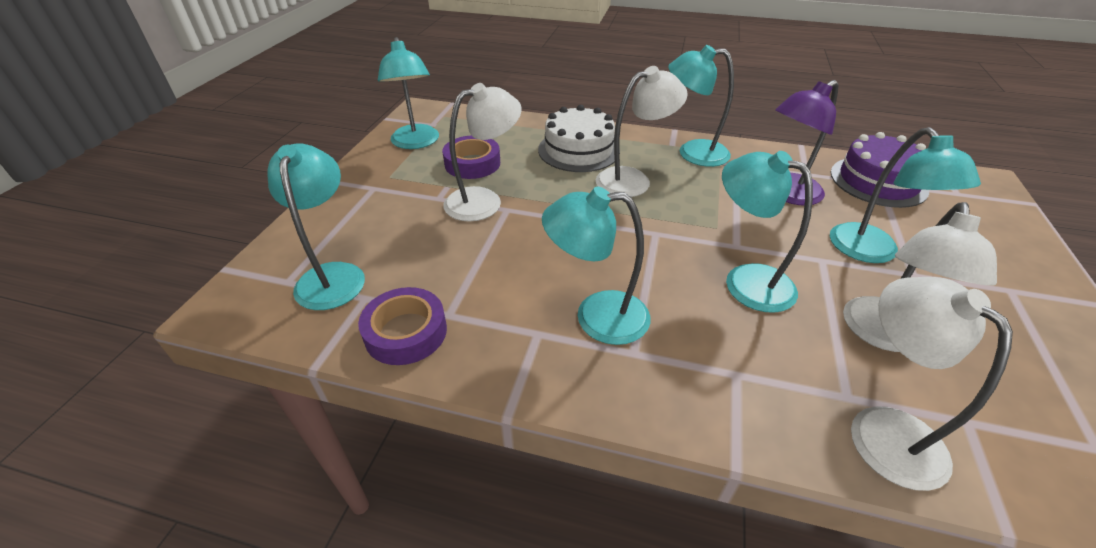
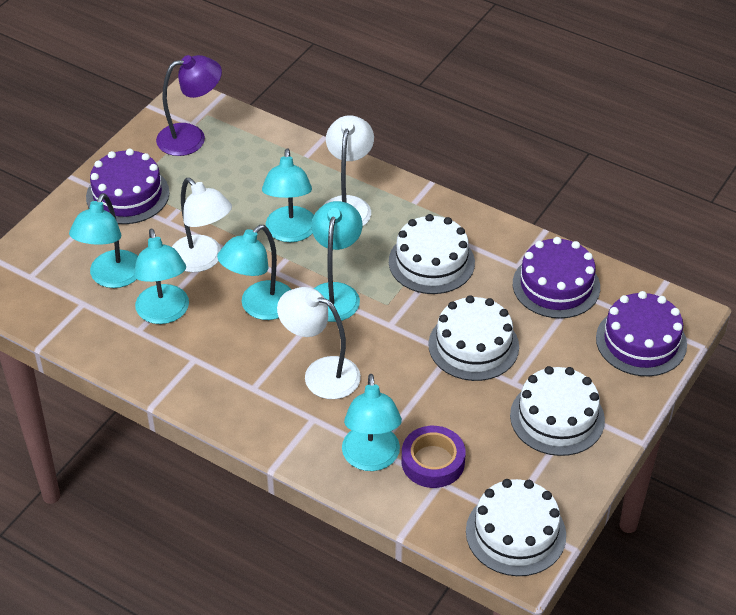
purple cake: 1 -> 3
purple tape: 2 -> 1
white cake: 1 -> 4
white lamp: 4 -> 3

